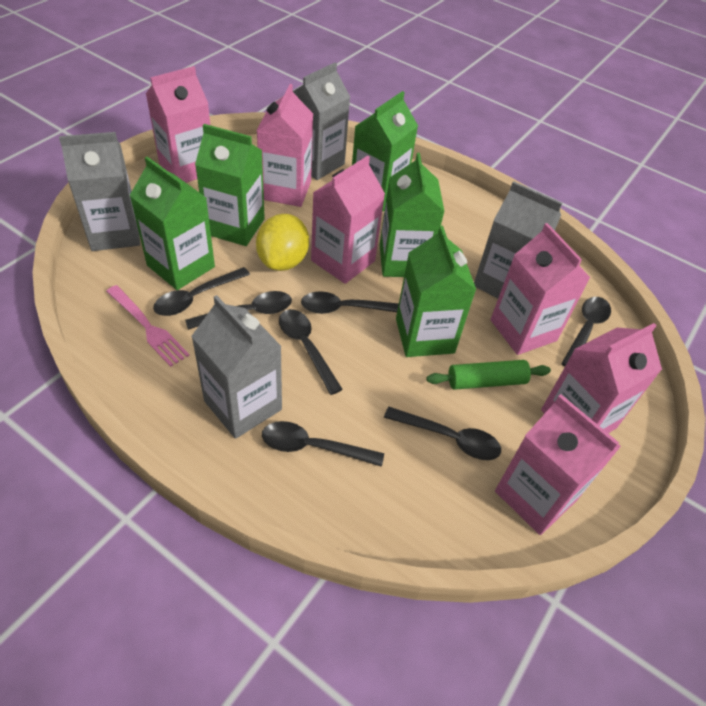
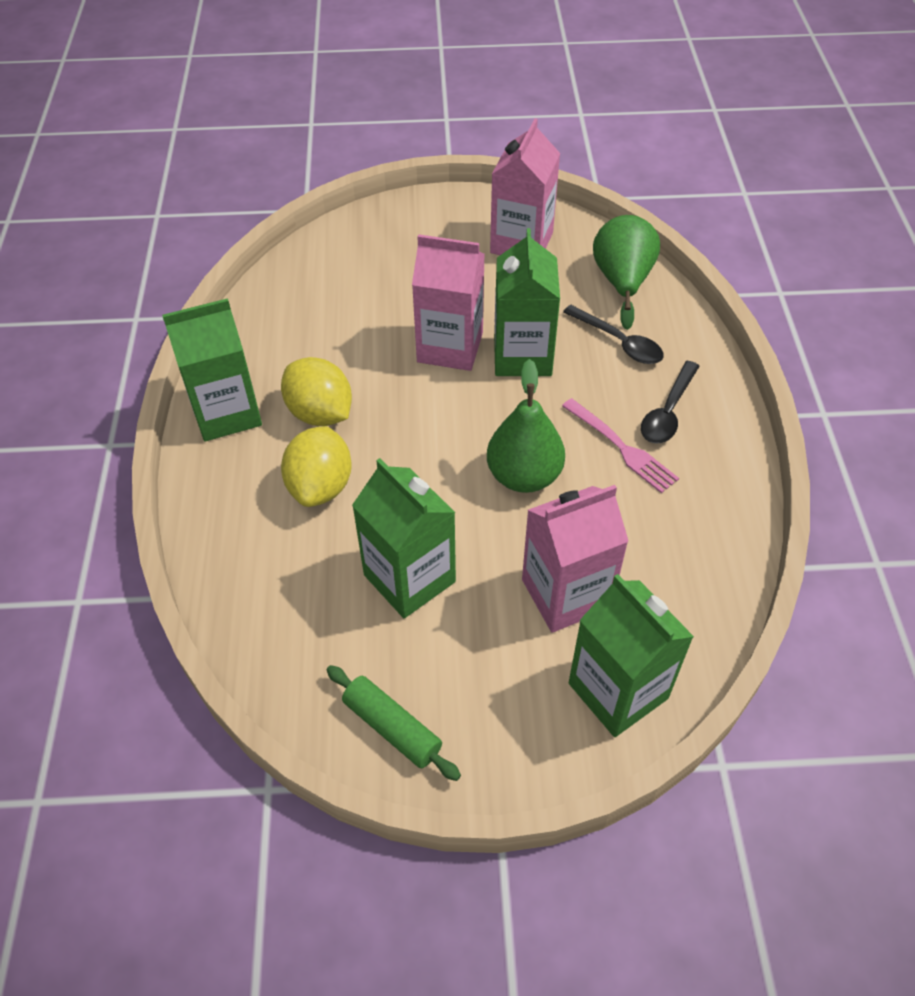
black spoon: 7 -> 2
green carton: 5 -> 4
green pear: 0 -> 2
grey carton: 4 -> 0
pink carton: 6 -> 3
yellow lemon: 1 -> 2

